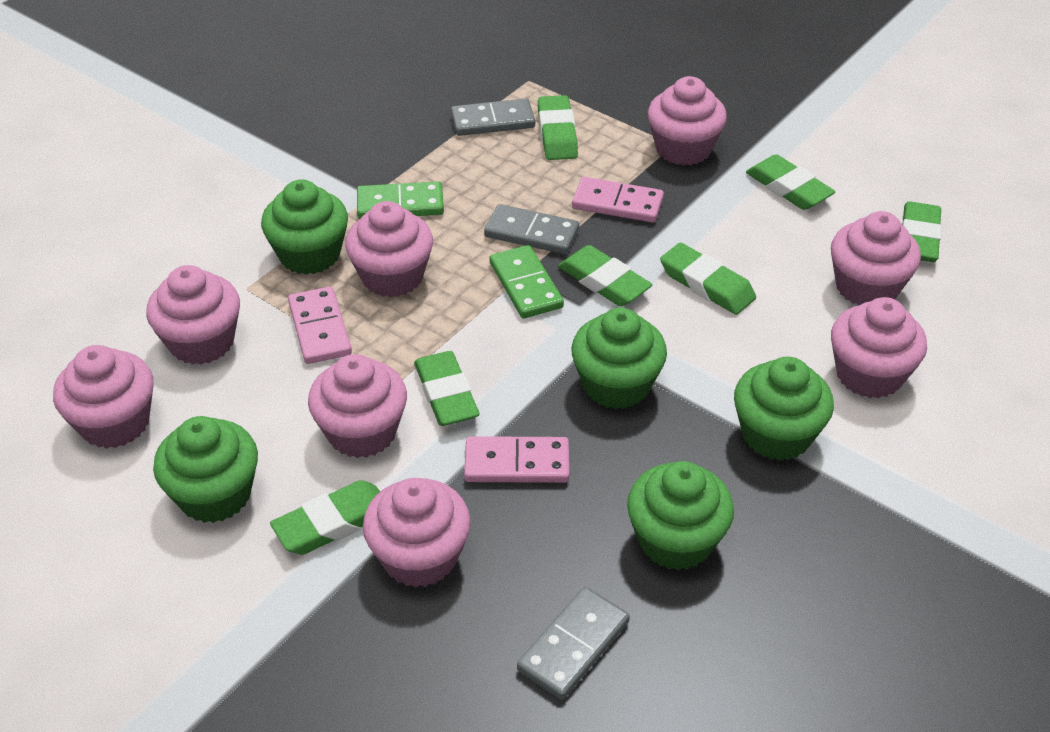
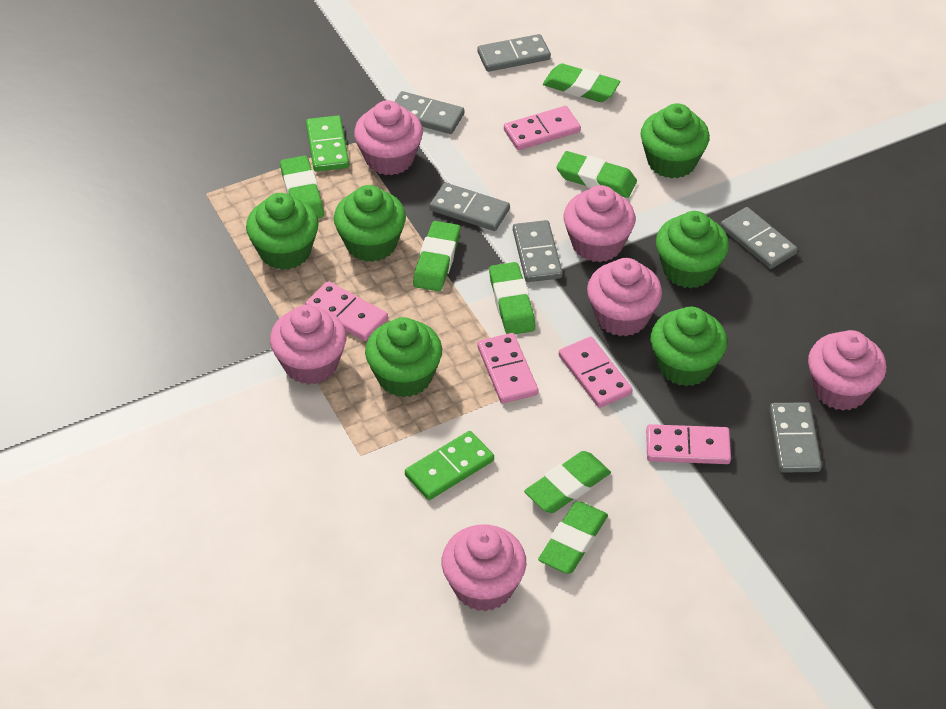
green cupcake: 5 -> 6
grey domino: 3 -> 6
pink cupcake: 8 -> 6
pink domino: 3 -> 5

